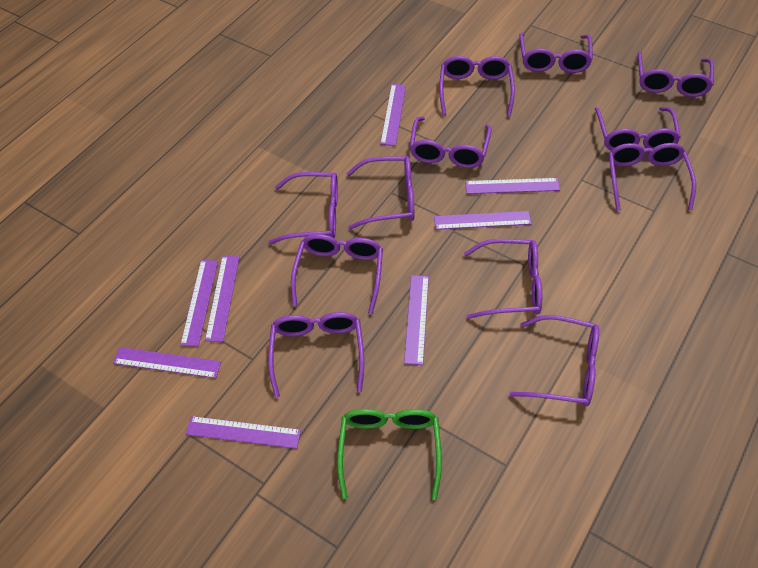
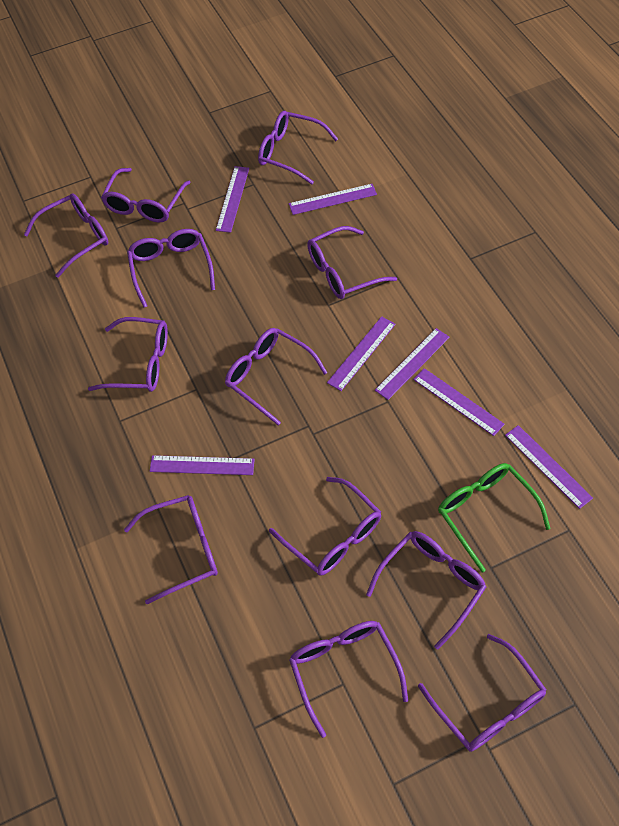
purple ruler: 8 -> 7

